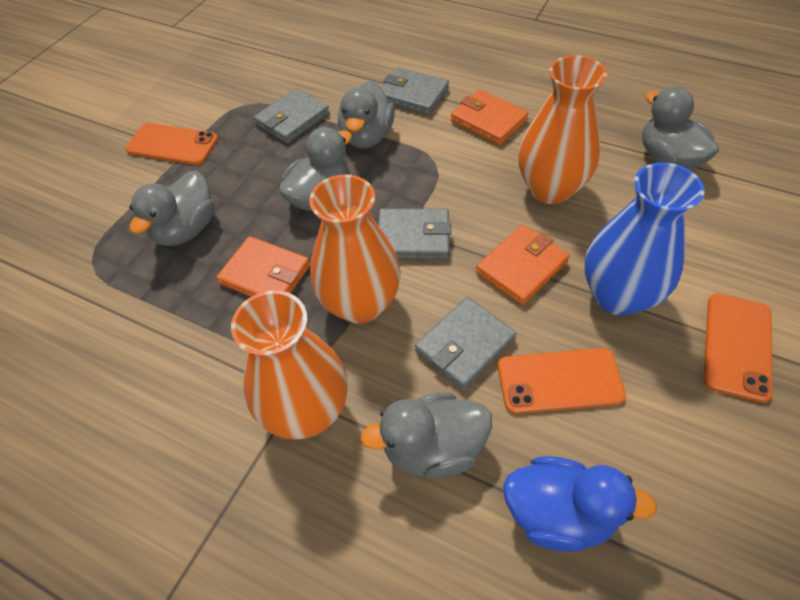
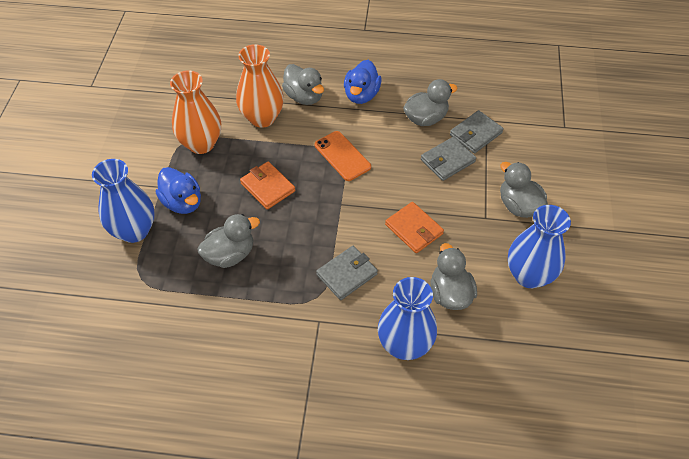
blue duck: 1 -> 2
blue vase: 1 -> 3
grey wallet: 4 -> 3
orange phone: 3 -> 1
orange vase: 3 -> 2
orange wallet: 3 -> 2

